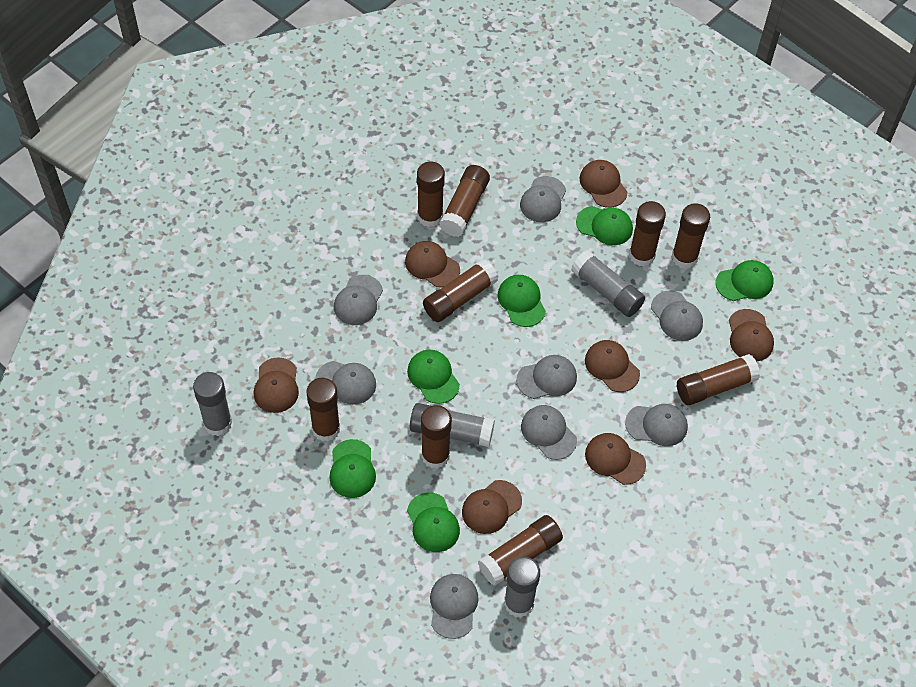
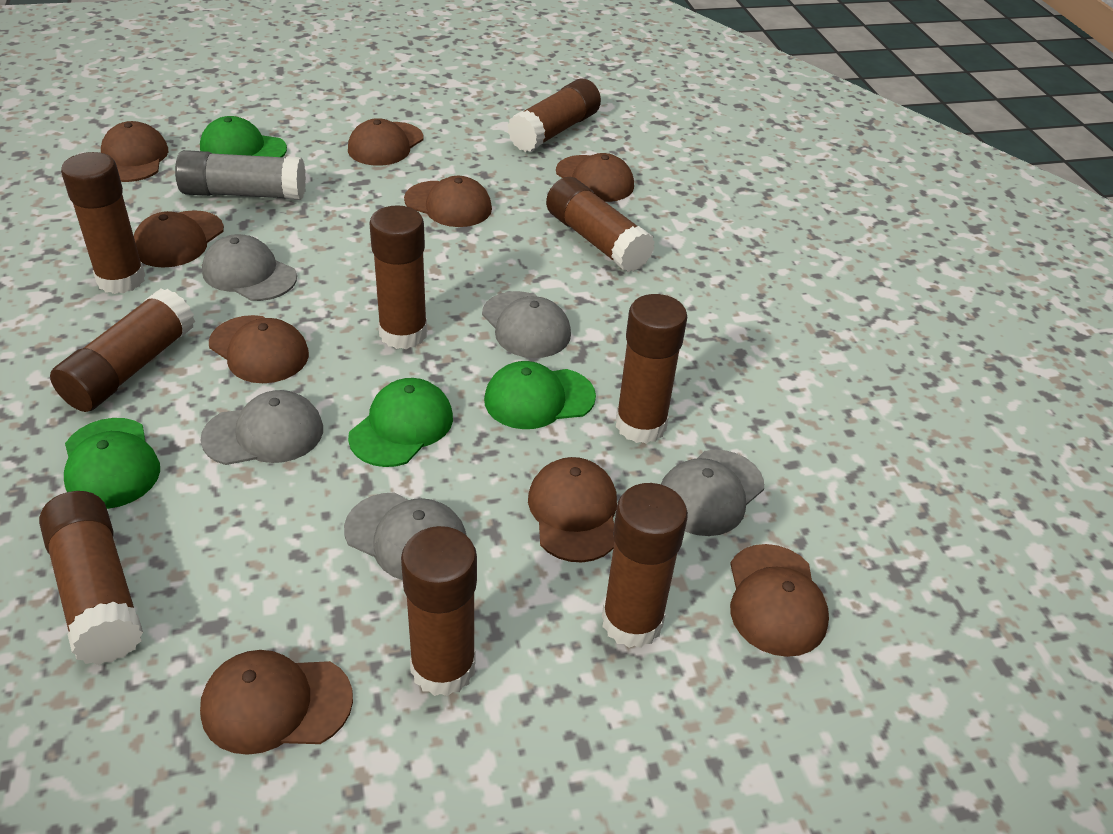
brown cap: 7 -> 9
green cap: 6 -> 4
grey cap: 8 -> 5
grey glue stick: 4 -> 1

